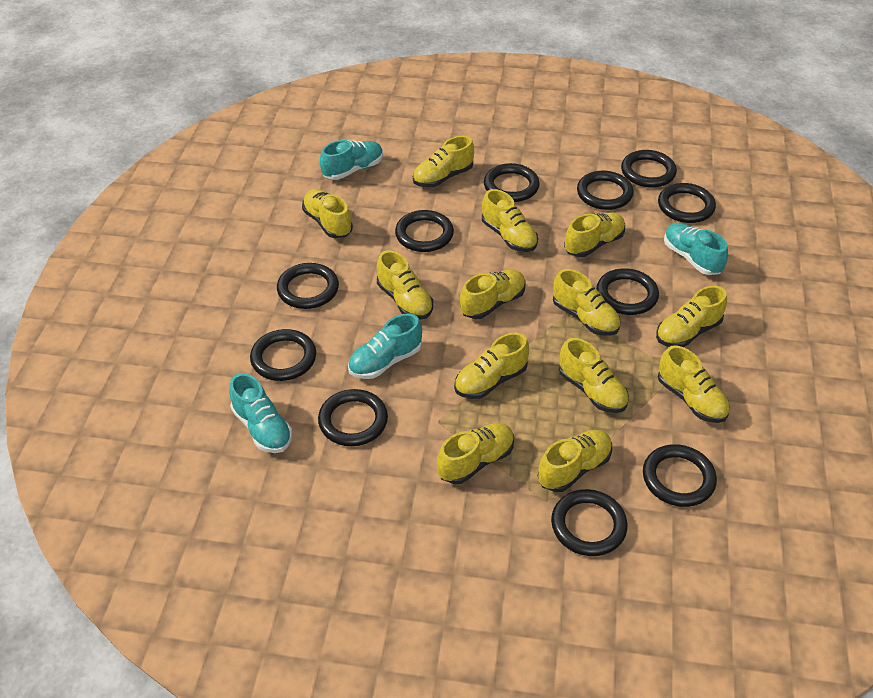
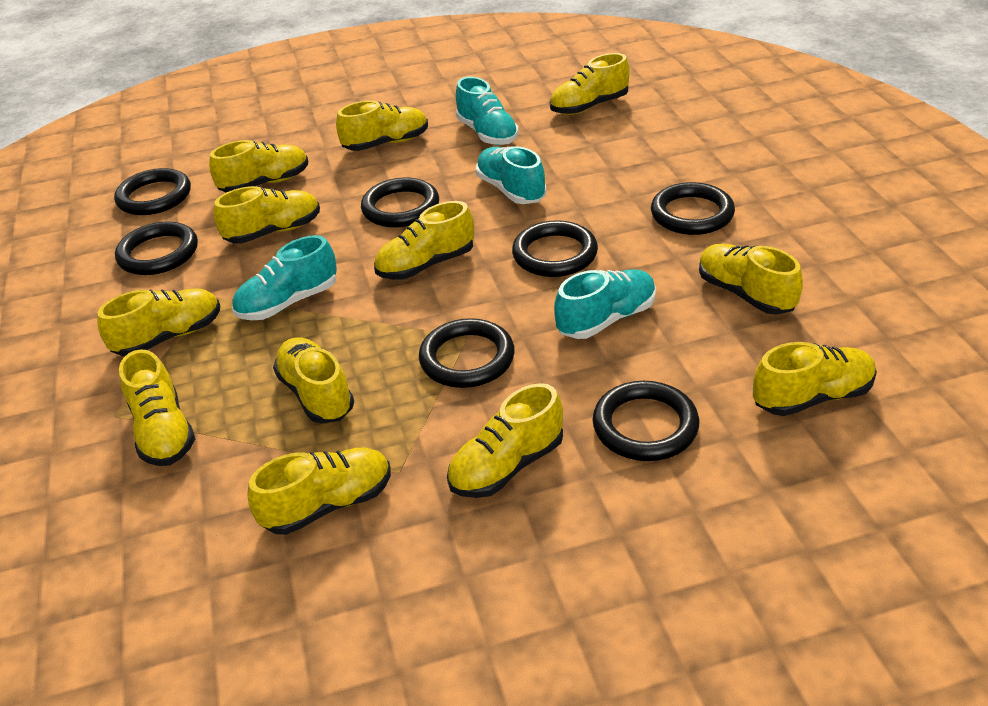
black ring: 11 -> 7
yellow shoe: 13 -> 12

